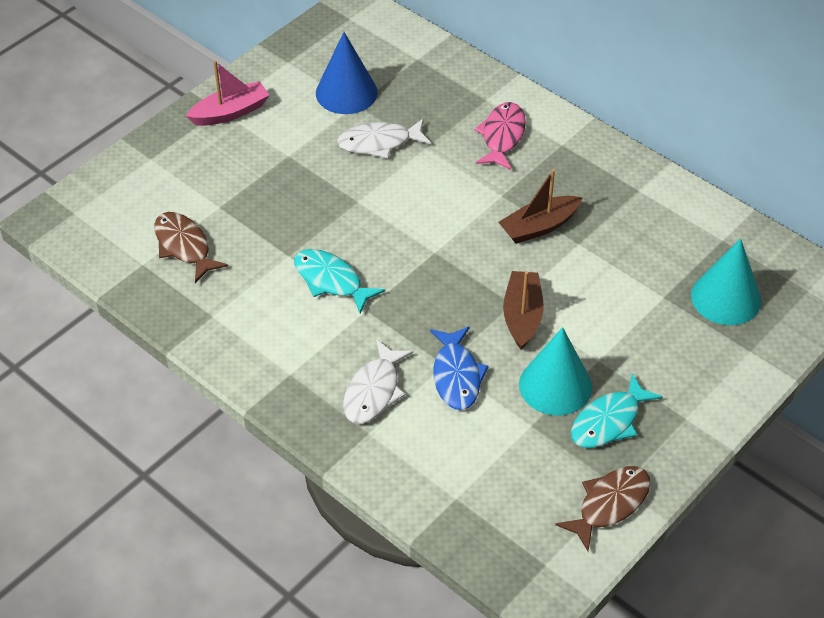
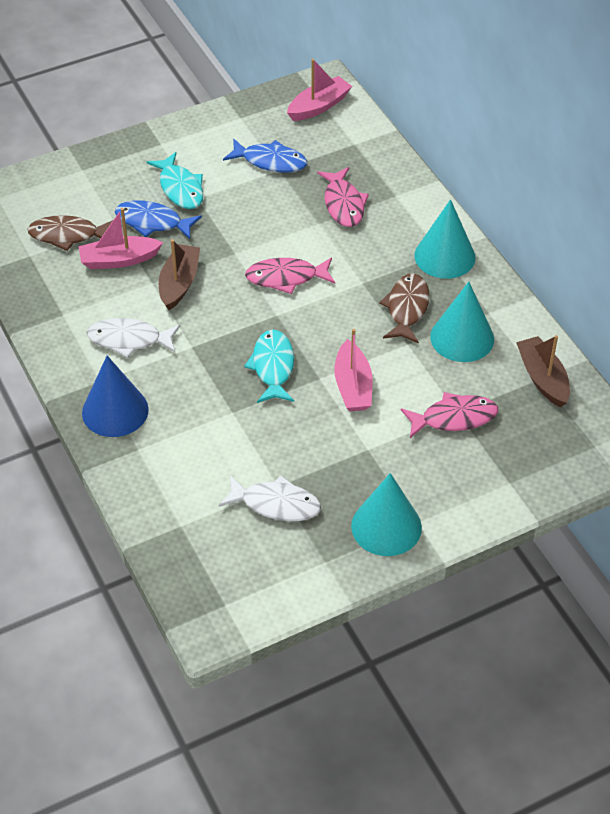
blue fish: 1 -> 2
pink boat: 1 -> 3
pink fish: 1 -> 3
turquoise cone: 2 -> 3

